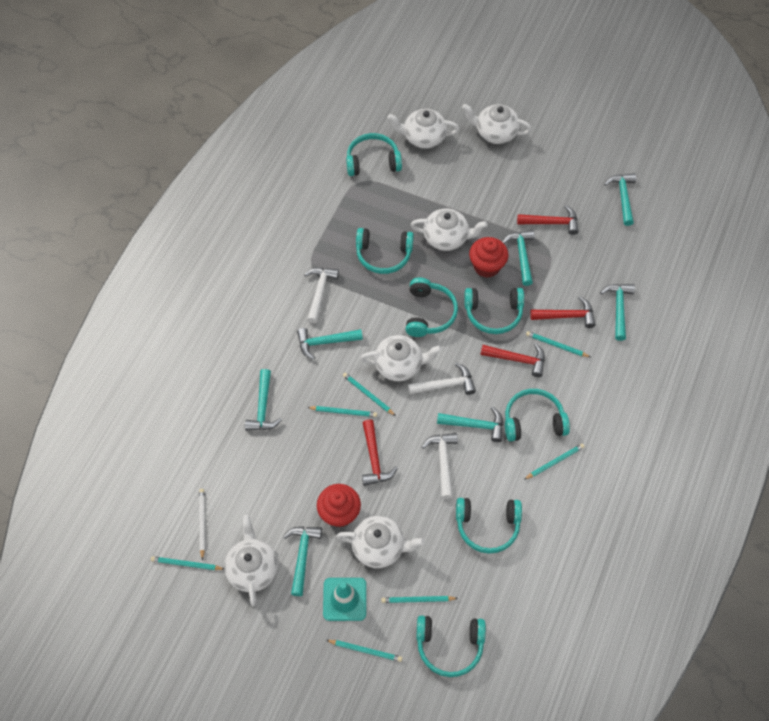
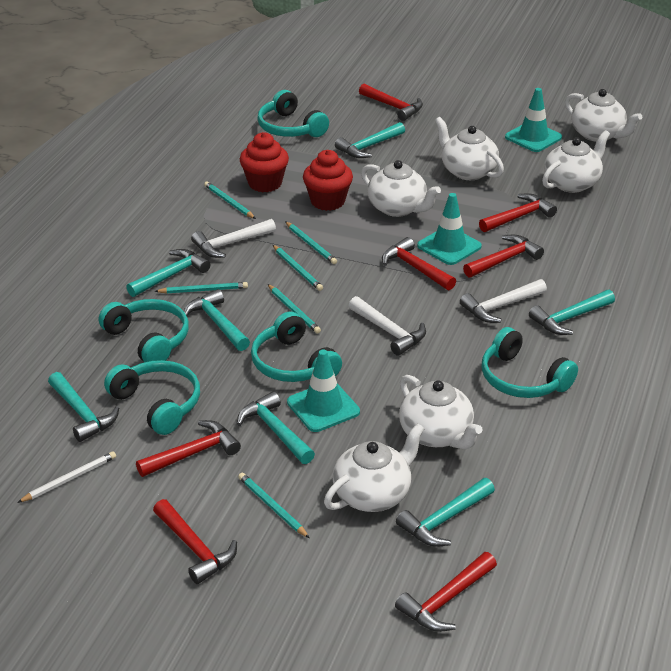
red hammer: 4 -> 7
turquoise headphones: 7 -> 5
turquoise pencil: 7 -> 6
turquoise traffic cone: 1 -> 3

